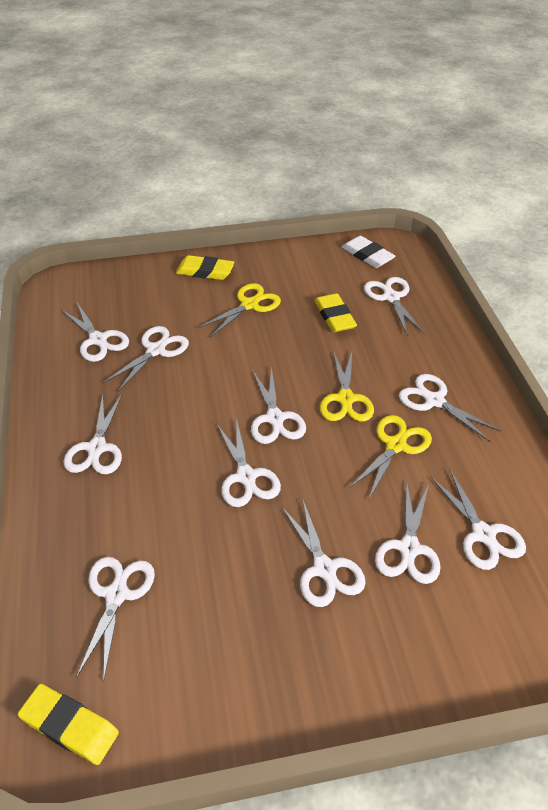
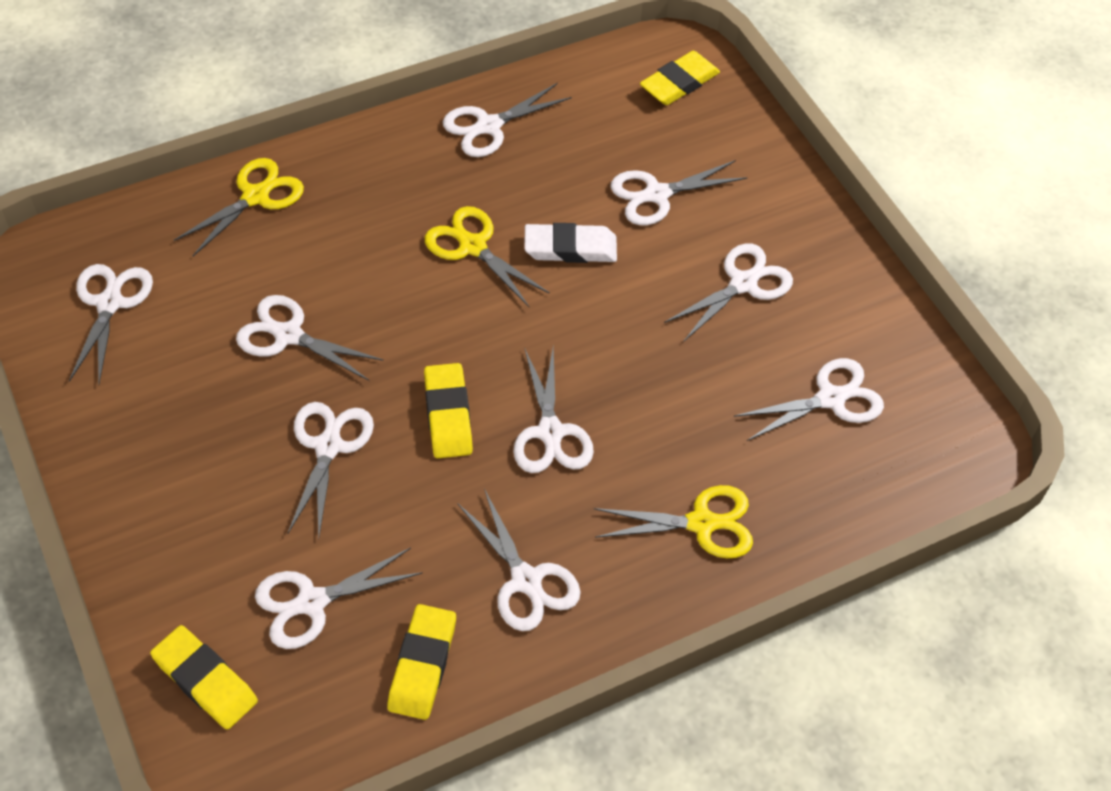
white scissors: 11 -> 10
yellow eraser: 3 -> 4

